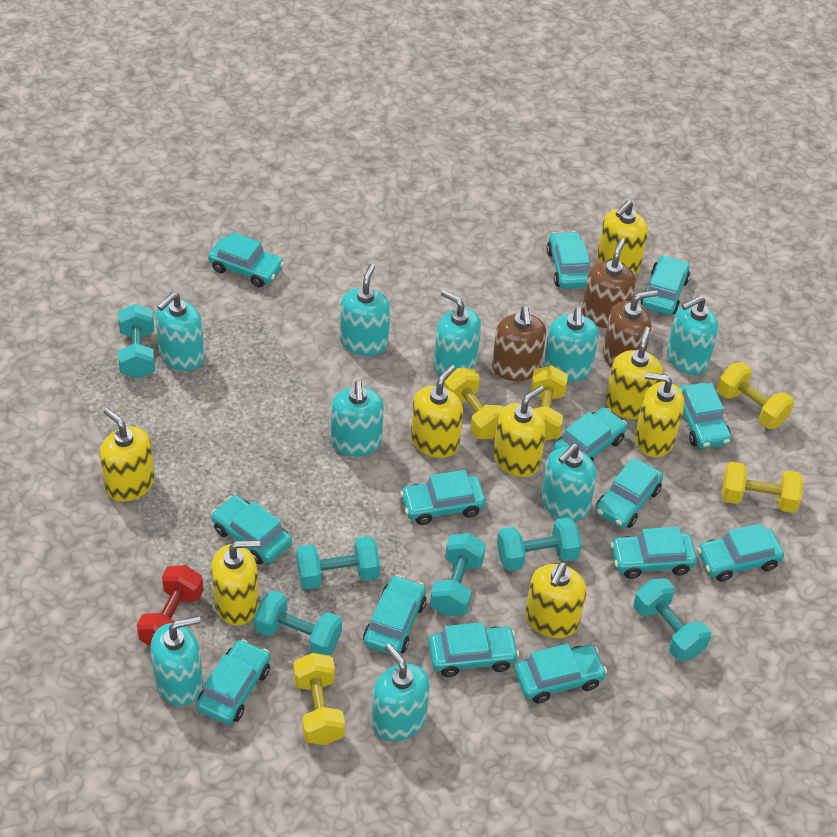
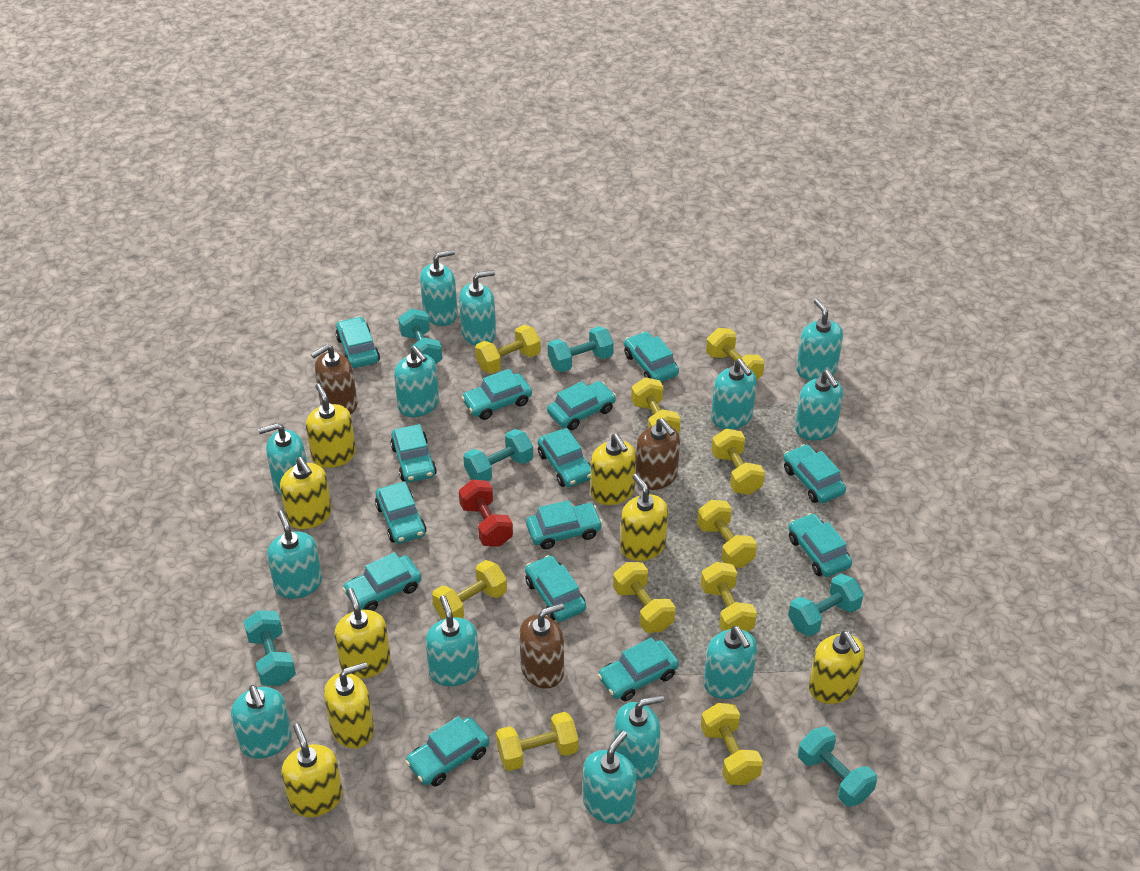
turquoise soap dispenser: 9 -> 13
yellow dumbbell: 5 -> 10

